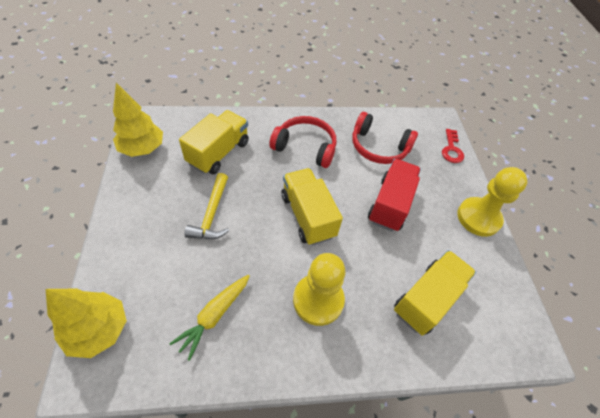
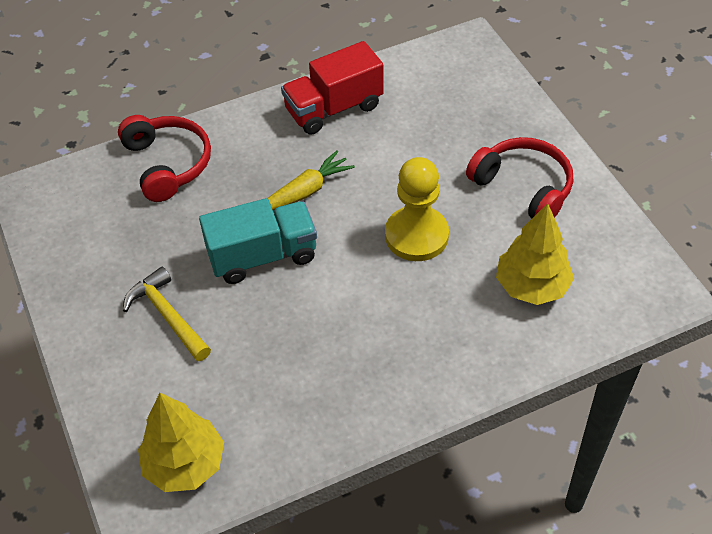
red key: 1 -> 0
turquoise truck: 0 -> 1
yellow pawn: 2 -> 1
yellow truck: 3 -> 0

